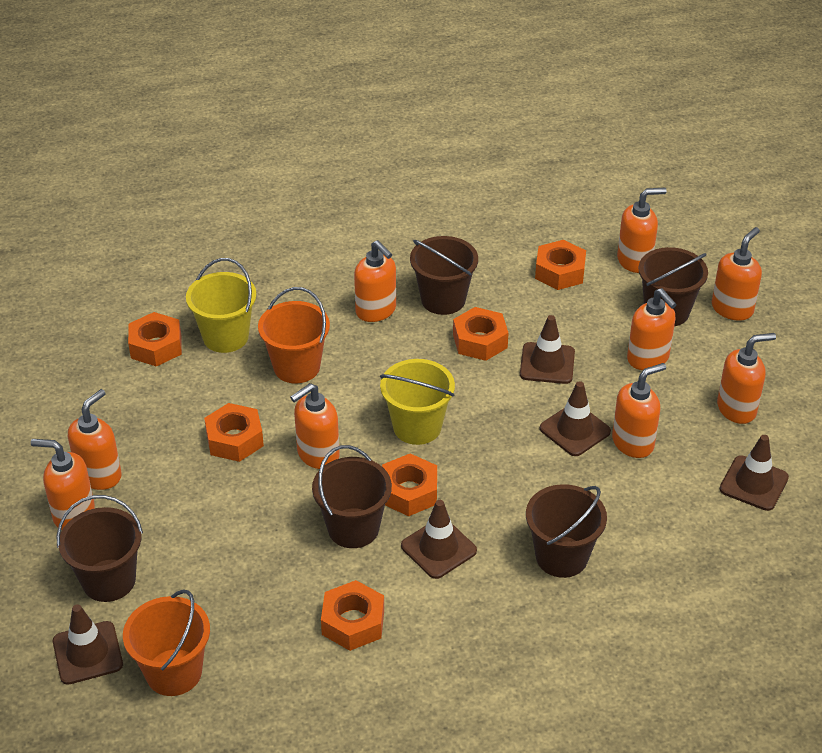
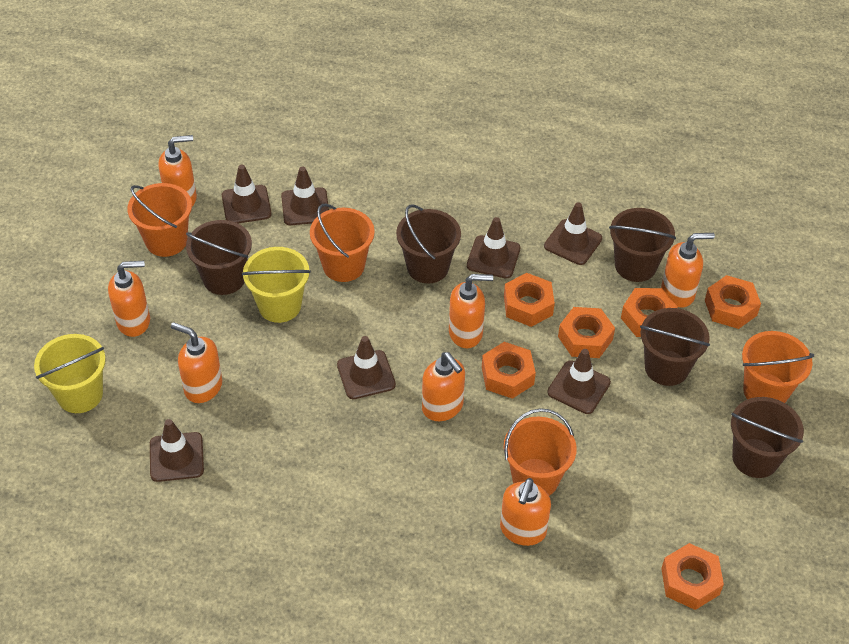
brown traffic cone: 5 -> 7
orange bucket: 2 -> 4
orange soap dispenser: 9 -> 7

